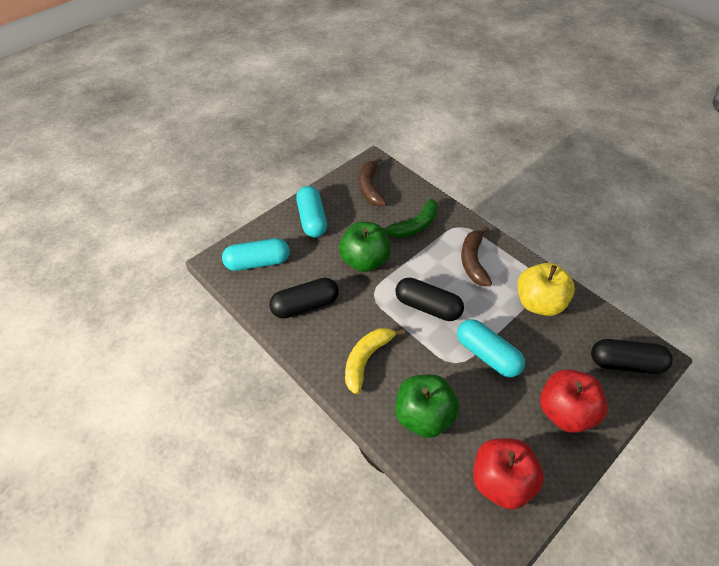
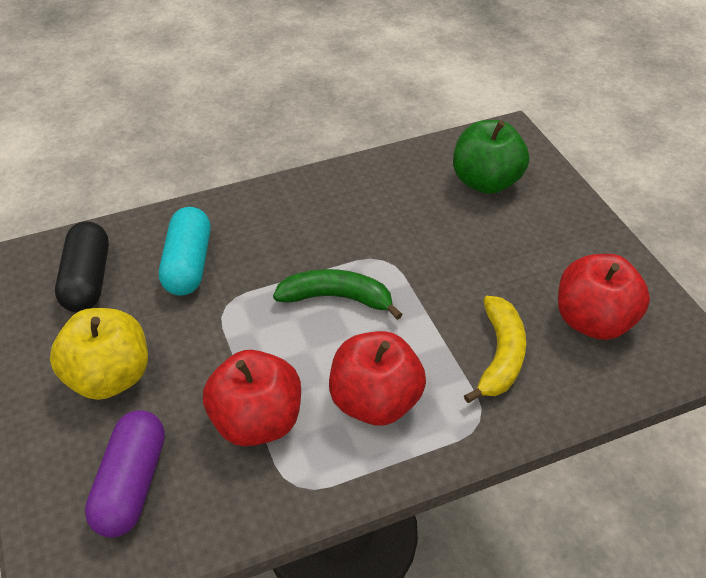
black capsule: 3 -> 1
brown banana: 2 -> 0
green apple: 2 -> 1
purple capsule: 0 -> 1
red apple: 2 -> 3
turquoise capsule: 3 -> 1

